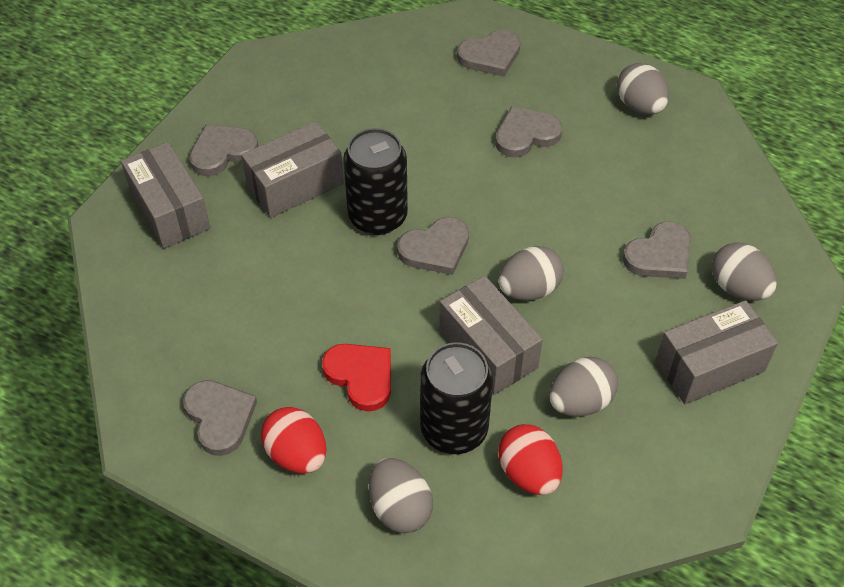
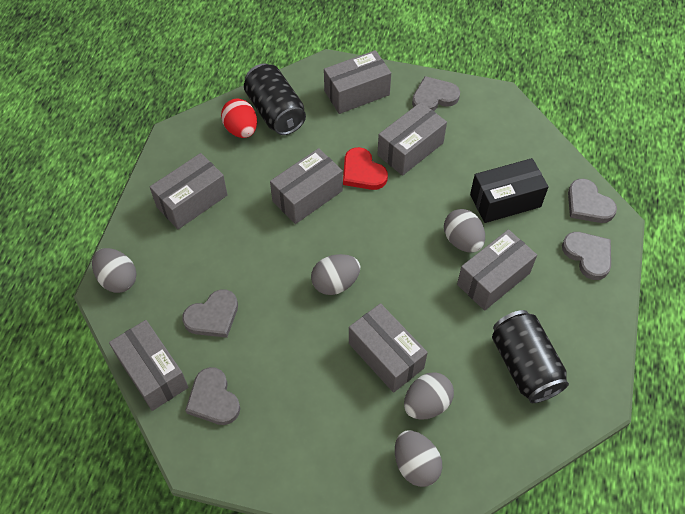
black box: 0 -> 1
grey box: 4 -> 7
grey heart: 6 -> 5
red egg: 2 -> 1

